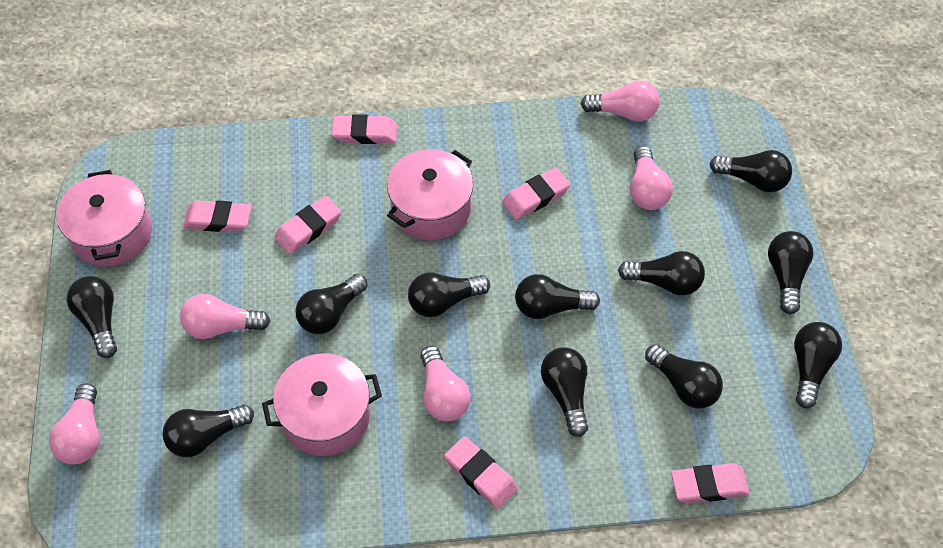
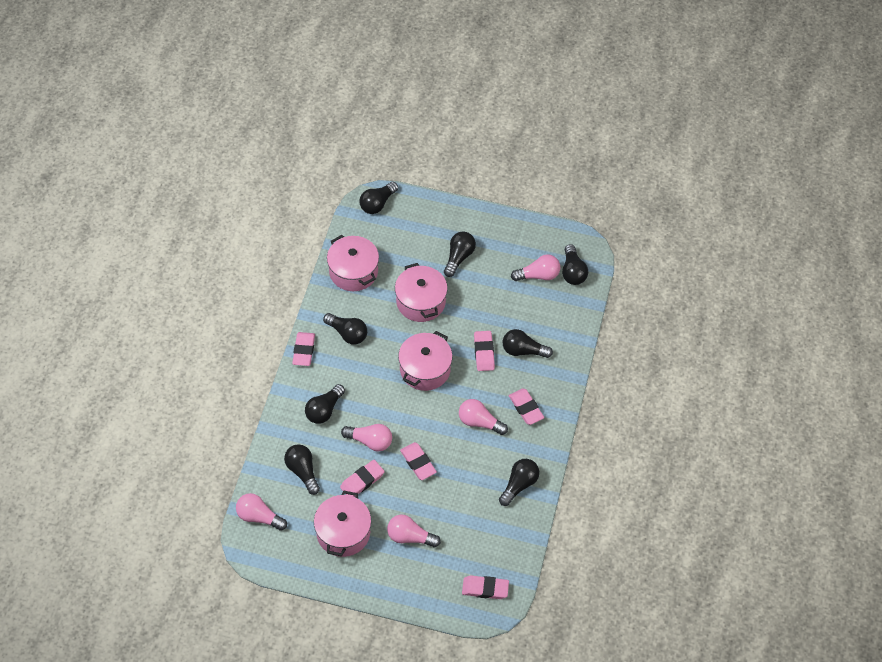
black light bulb: 11 -> 8
pink pot: 3 -> 4

